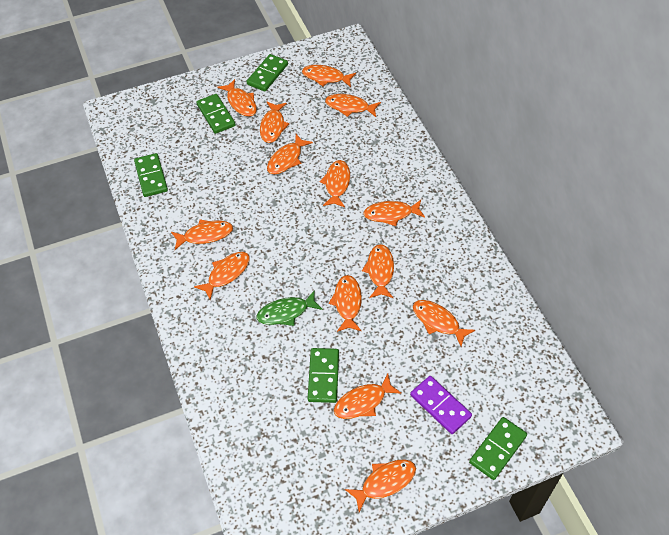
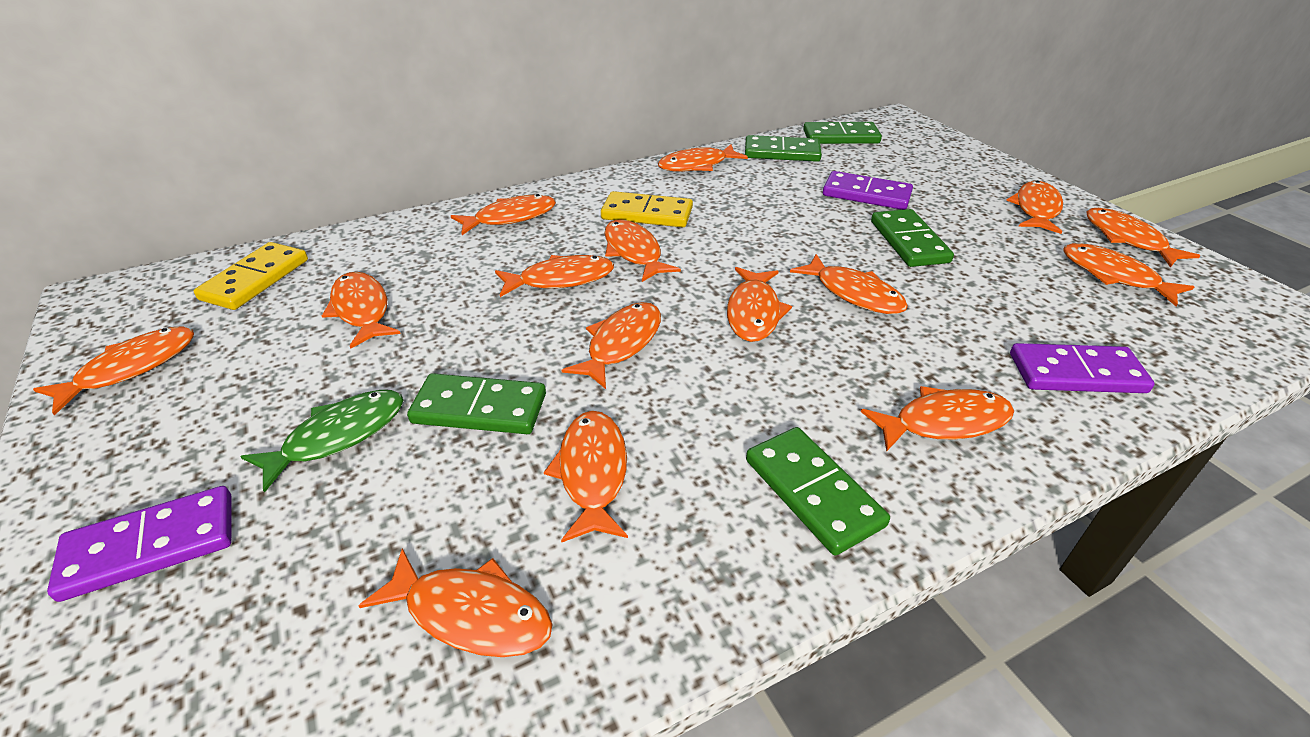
orange fish: 14 -> 15
purple domino: 1 -> 3
yellow domino: 0 -> 2

